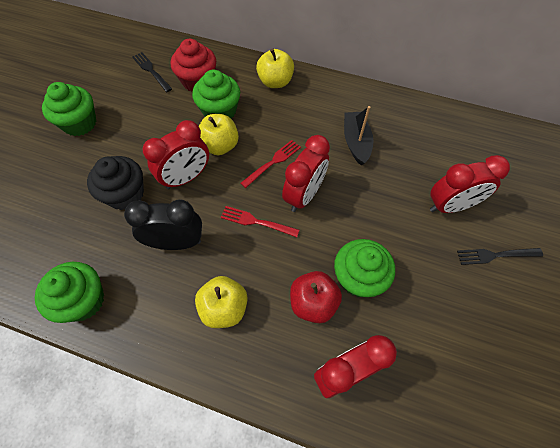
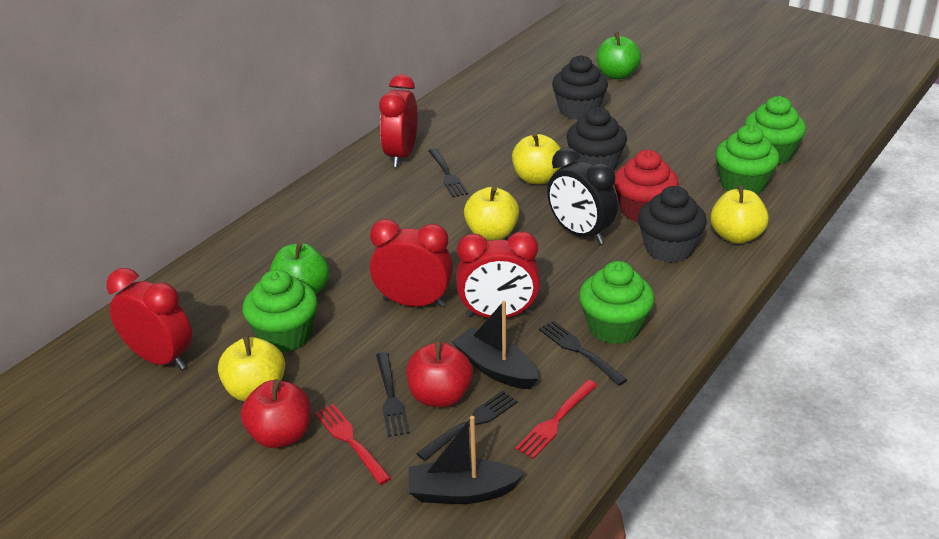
black boat: 1 -> 2
black cupcake: 1 -> 3
black fork: 2 -> 4
green apple: 0 -> 2
red apple: 1 -> 2
yellow apple: 3 -> 4

